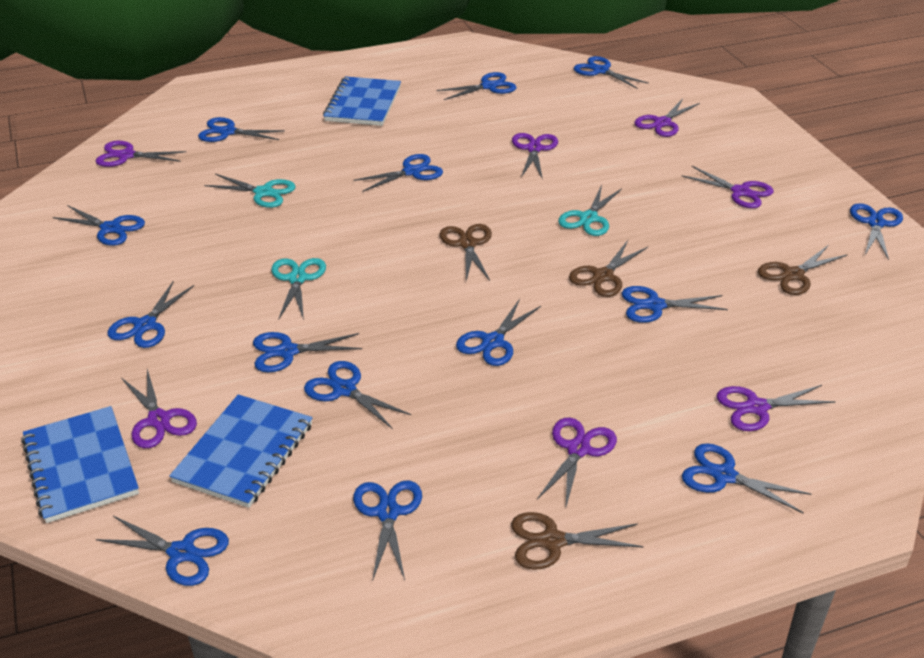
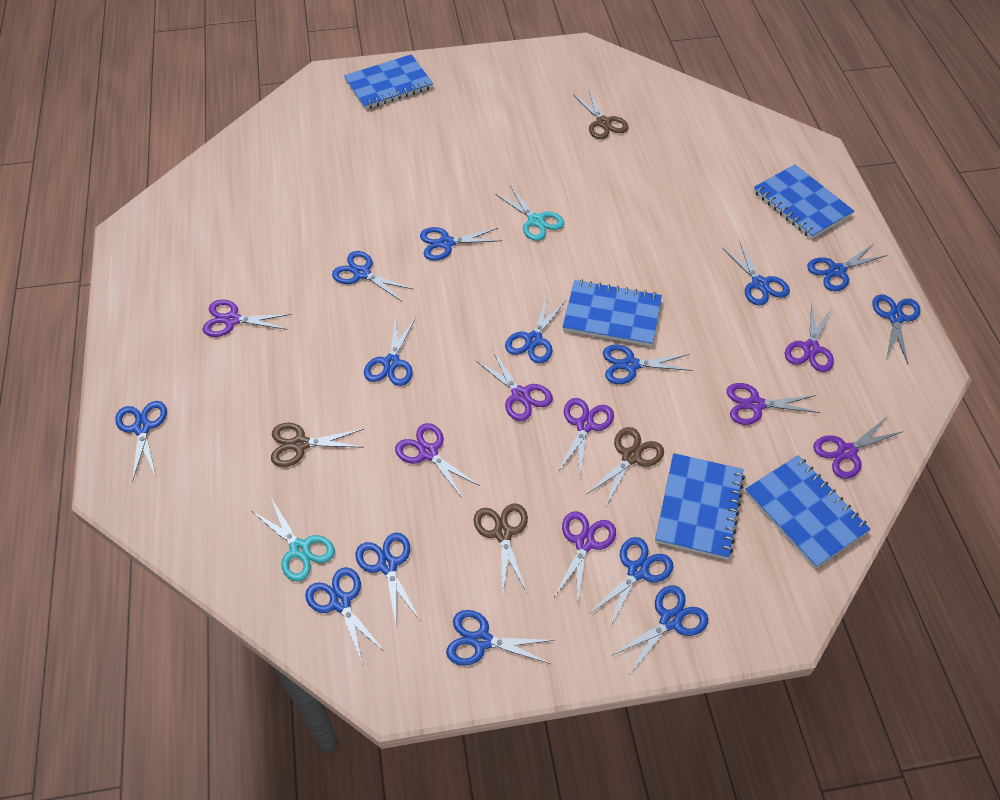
blue notebook: 3 -> 5
purple scissors: 7 -> 8
turquoise scissors: 3 -> 2

